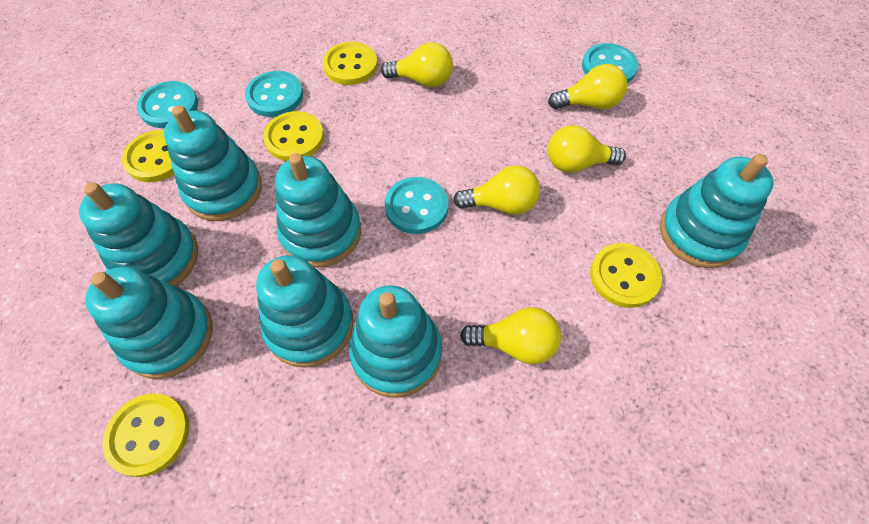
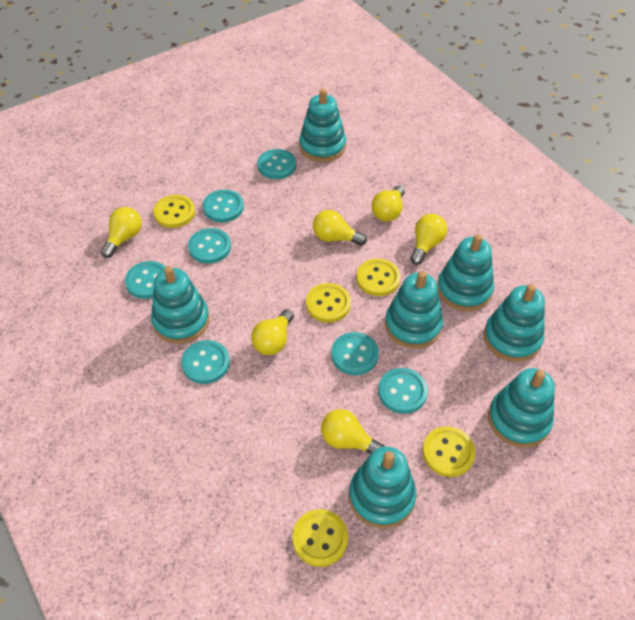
turquoise button: 4 -> 7
yellow light bulb: 5 -> 6

